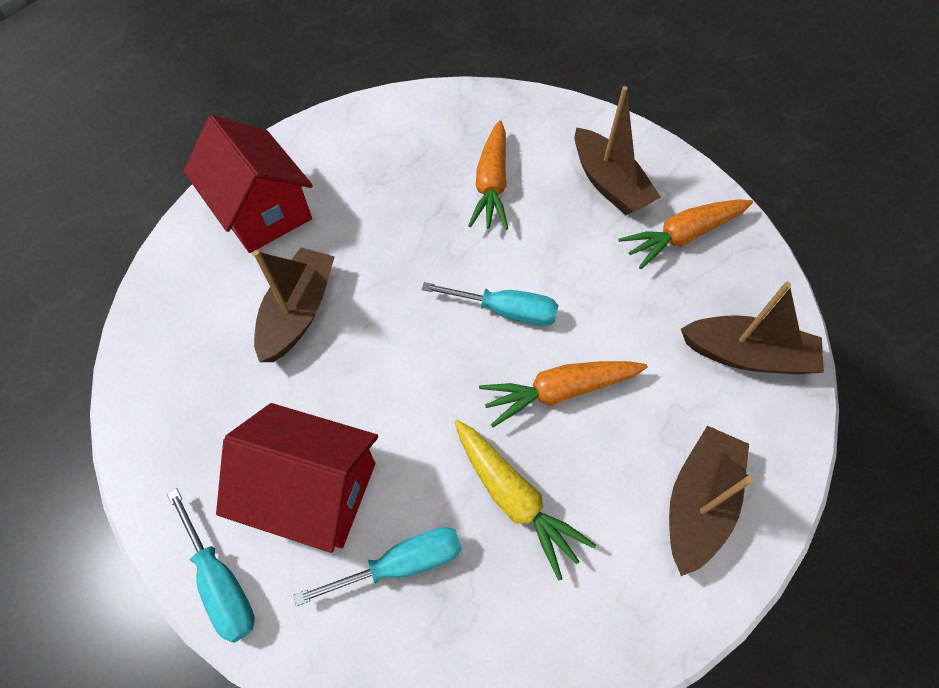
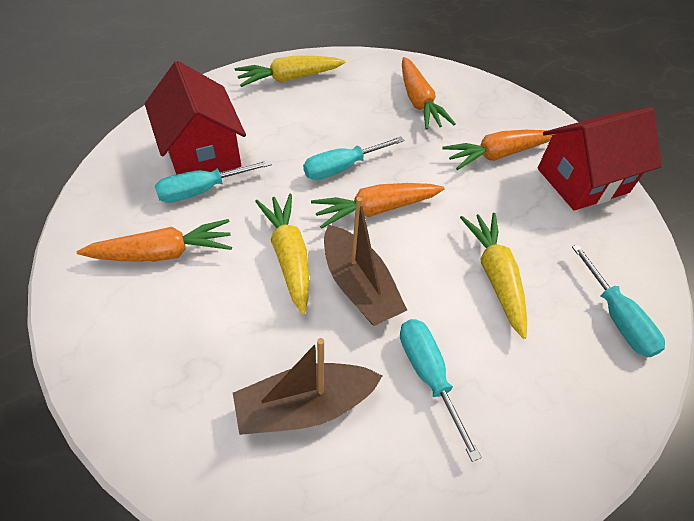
brown boat: 4 -> 2
orange carrot: 3 -> 4
turquoise screwdriver: 3 -> 4
yellow carrot: 1 -> 3

